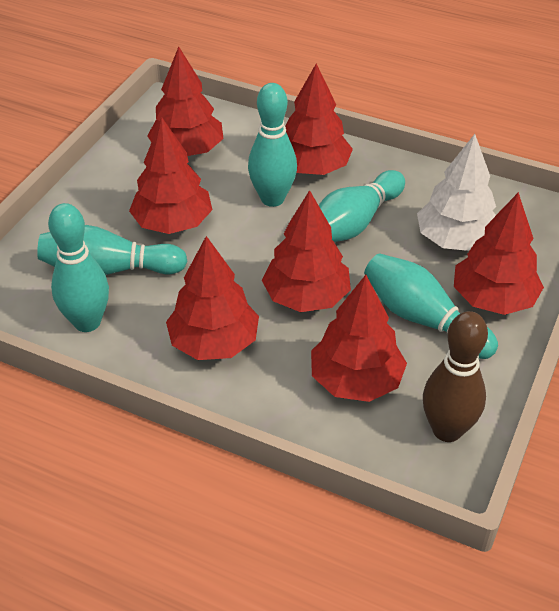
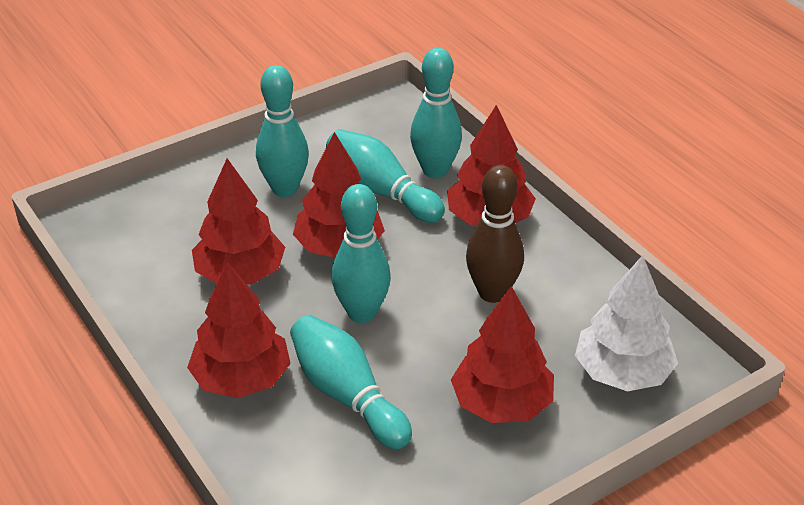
red tree: 7 -> 5

